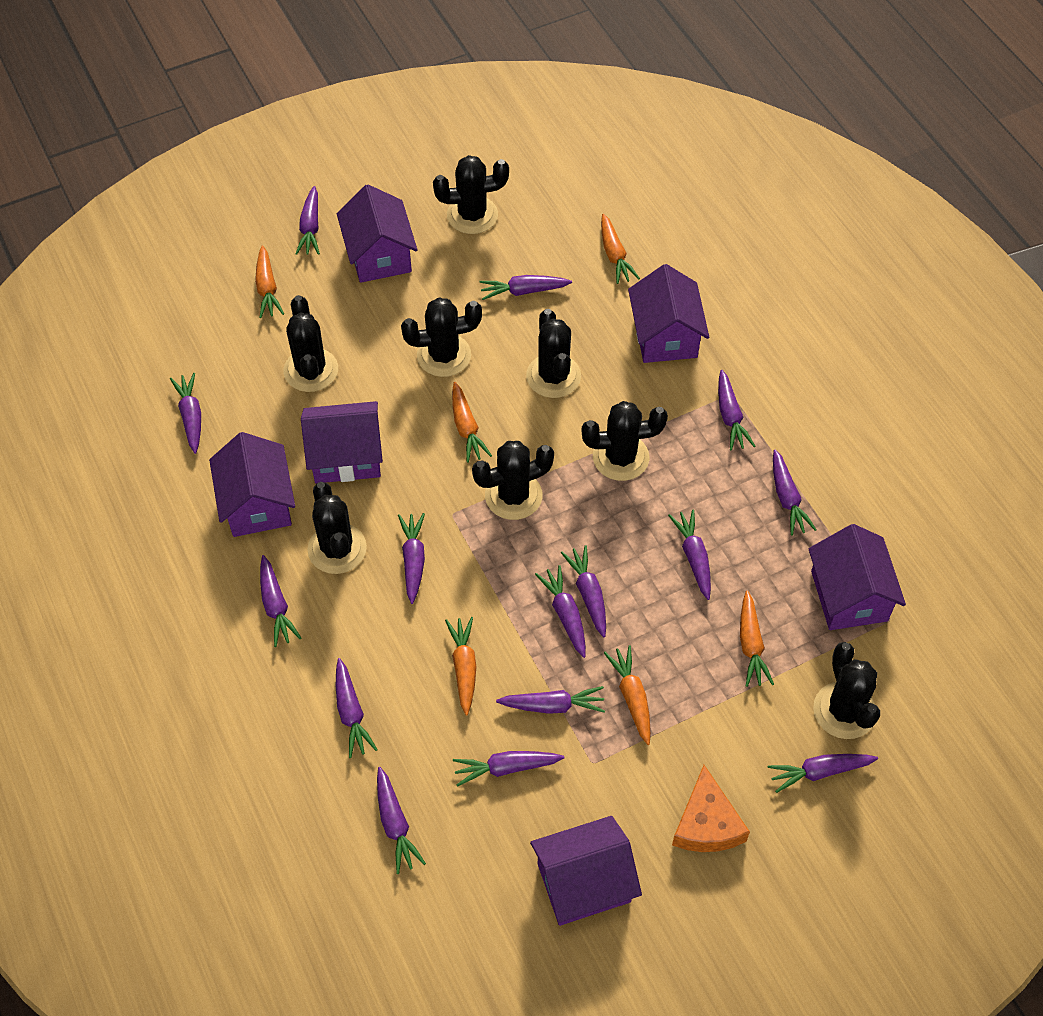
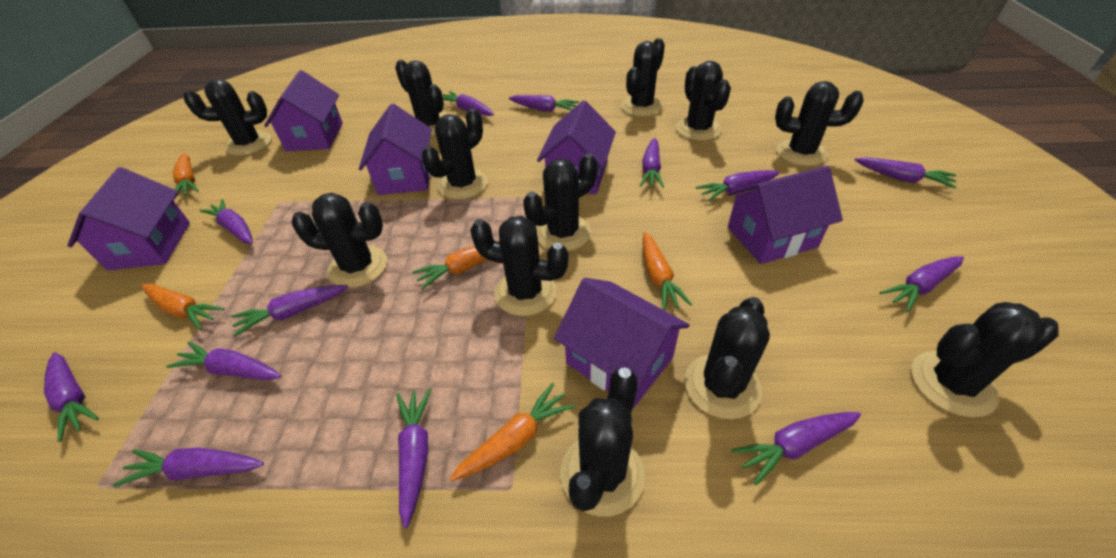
black cactus: 8 -> 12
orange carrot: 6 -> 5
orange cheese: 1 -> 0
purple carrot: 15 -> 13

